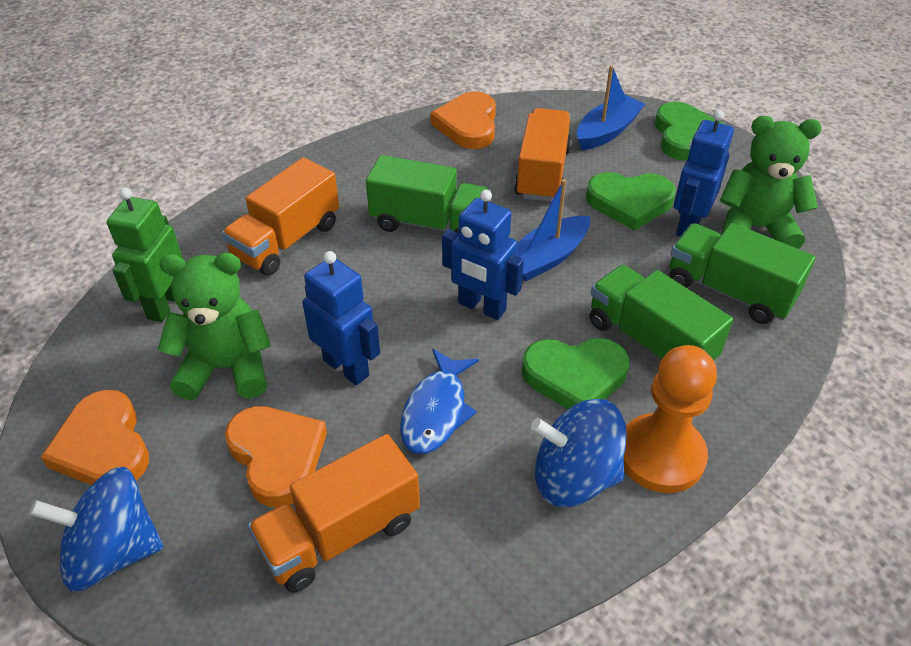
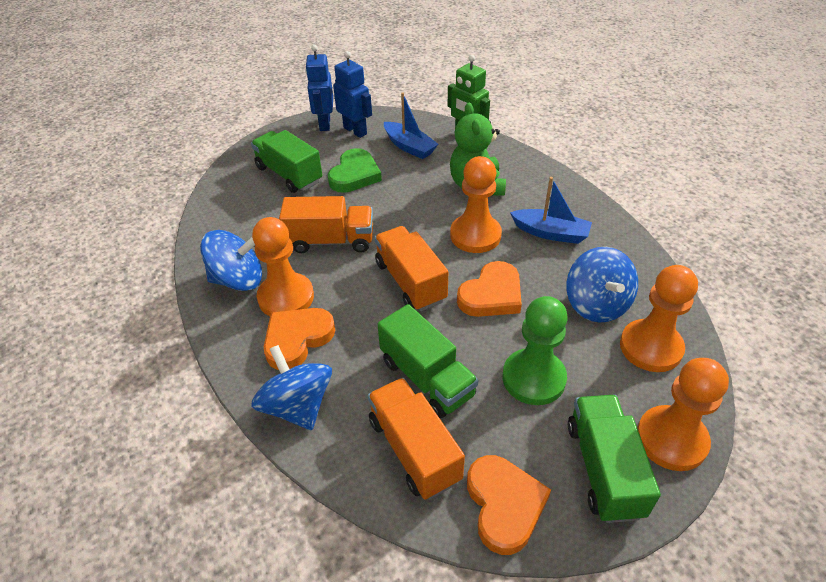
blue fish: 1 -> 0
blue robot: 3 -> 2
blue spinning top: 2 -> 3
green heart: 3 -> 1
green pawn: 0 -> 1
green teddy bear: 2 -> 1
orange pawn: 1 -> 4

